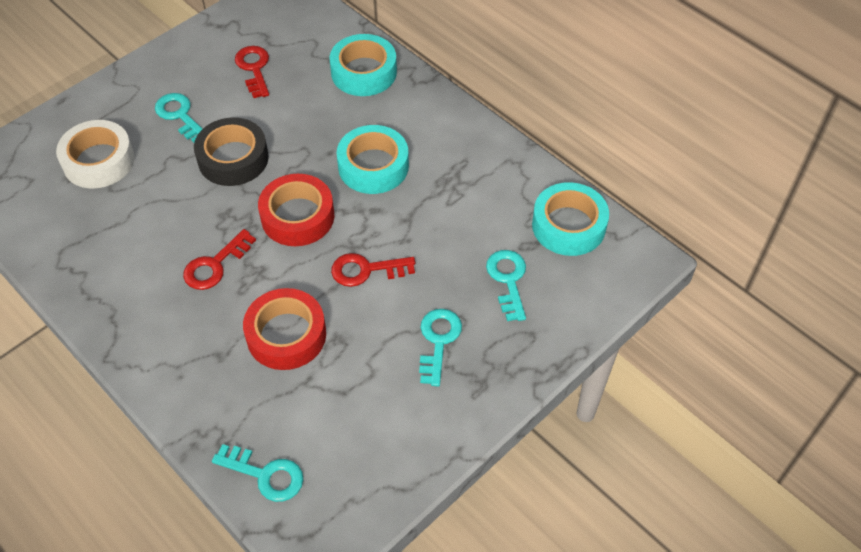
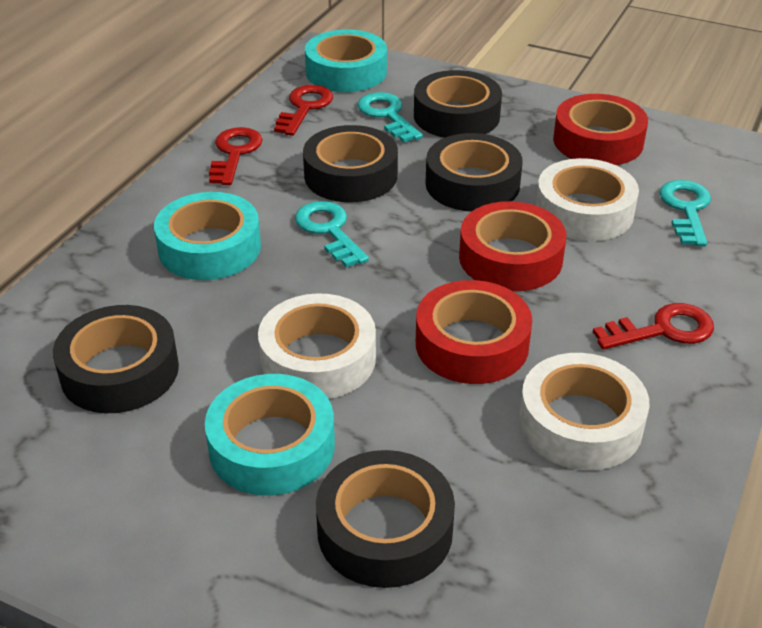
black tape: 1 -> 5
red tape: 2 -> 3
turquoise key: 4 -> 3
white tape: 1 -> 3

